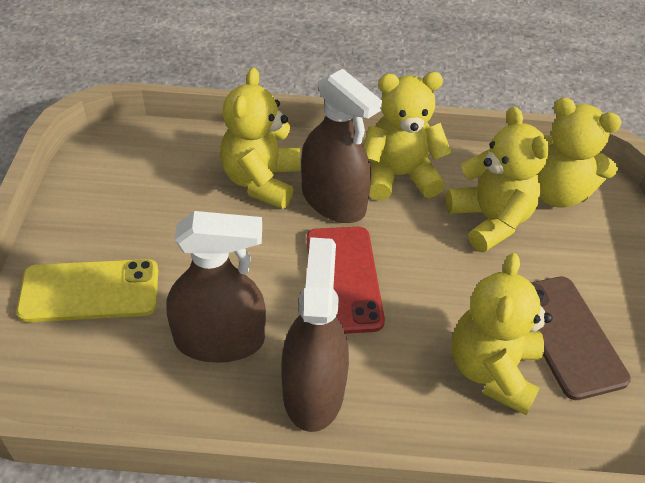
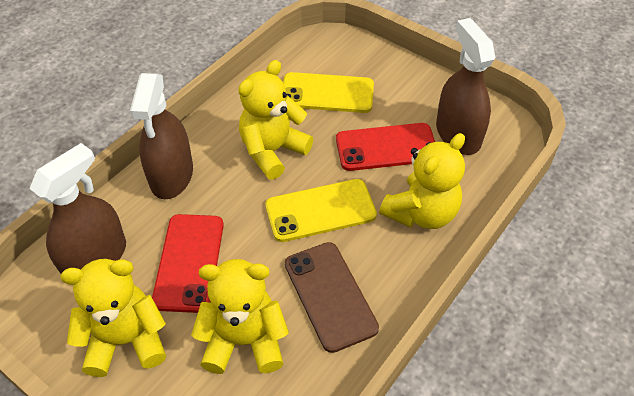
red phone: 1 -> 2
yellow phone: 1 -> 2
yellow teddy bear: 5 -> 4

